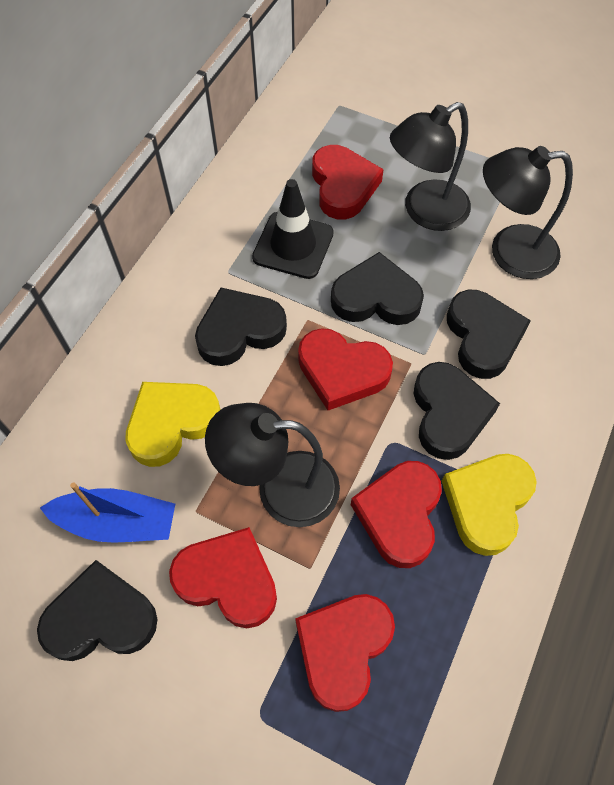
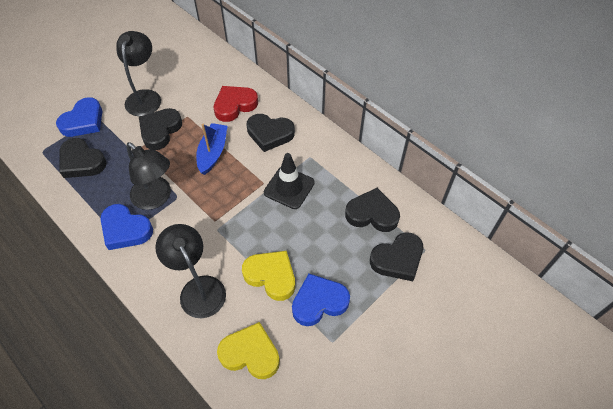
blue heart: 0 -> 3
red heart: 5 -> 1

